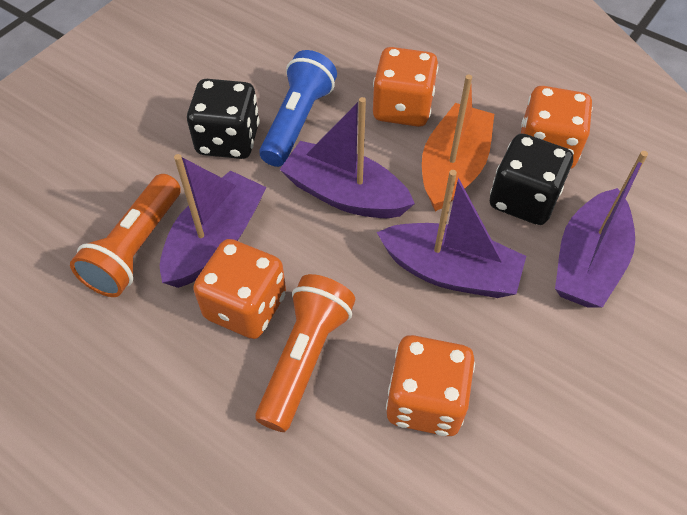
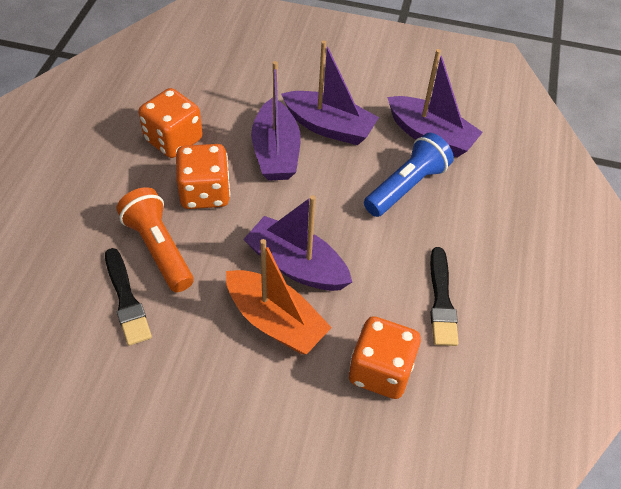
black brush: 0 -> 2
black dice: 2 -> 0
orange dice: 4 -> 3
orange flashlight: 2 -> 1

